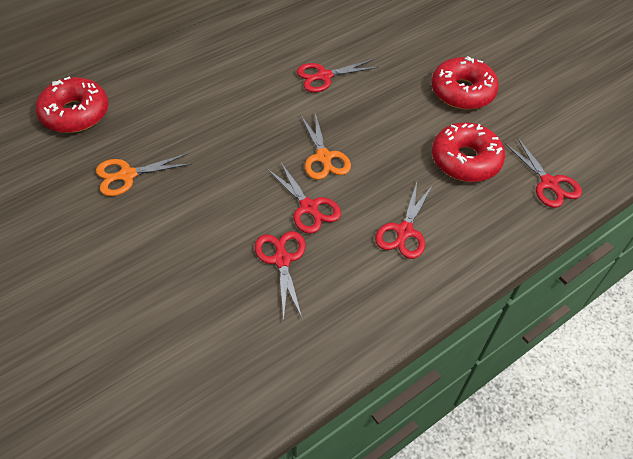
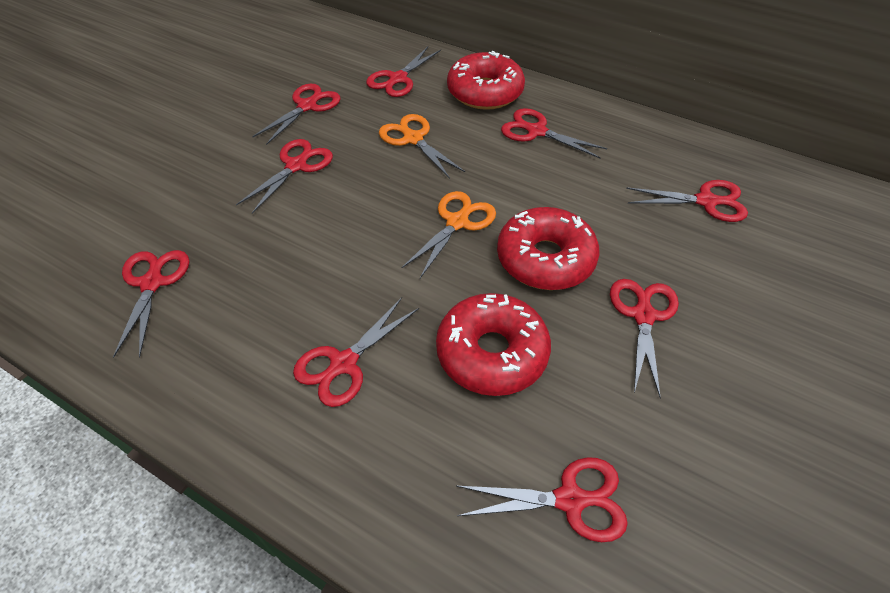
red scissors: 5 -> 9

